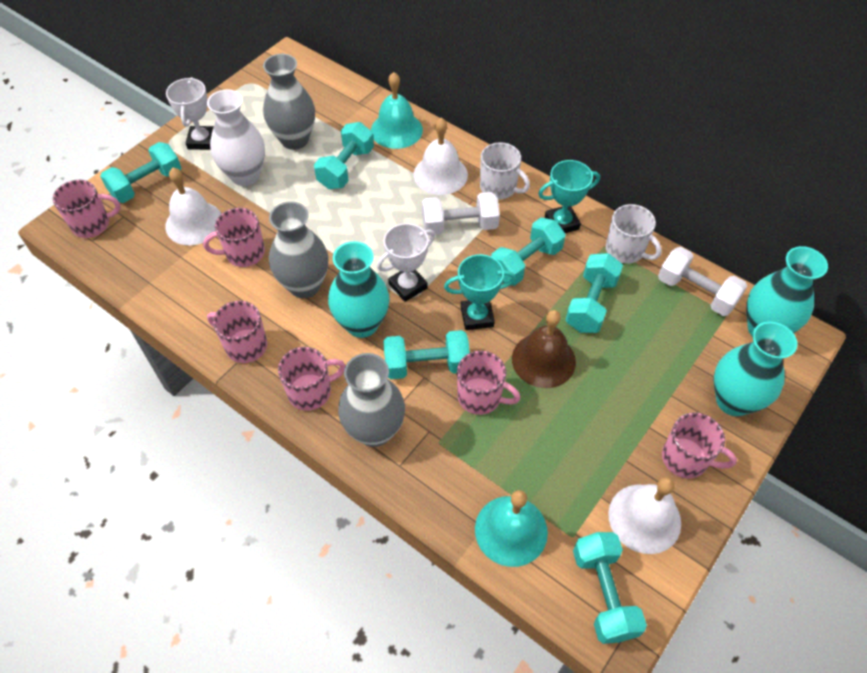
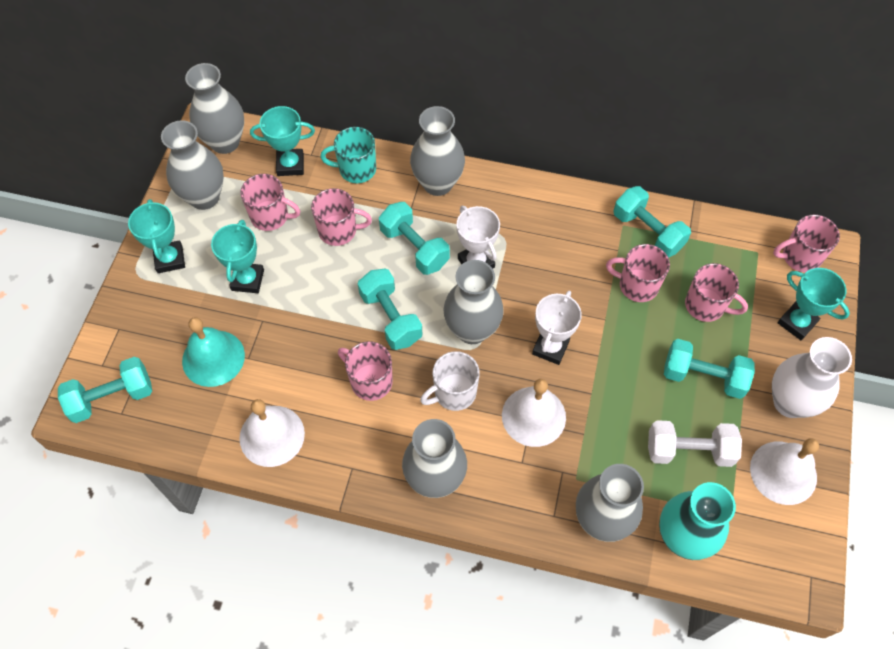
brown bell: 1 -> 0
grey vase: 3 -> 6
turquoise bell: 2 -> 1
turquoise dumbbell: 6 -> 5
turquoise mug: 0 -> 1
turquoise trophy: 2 -> 4
turquoise vase: 3 -> 1
white dumbbell: 2 -> 1
white mug: 2 -> 1

